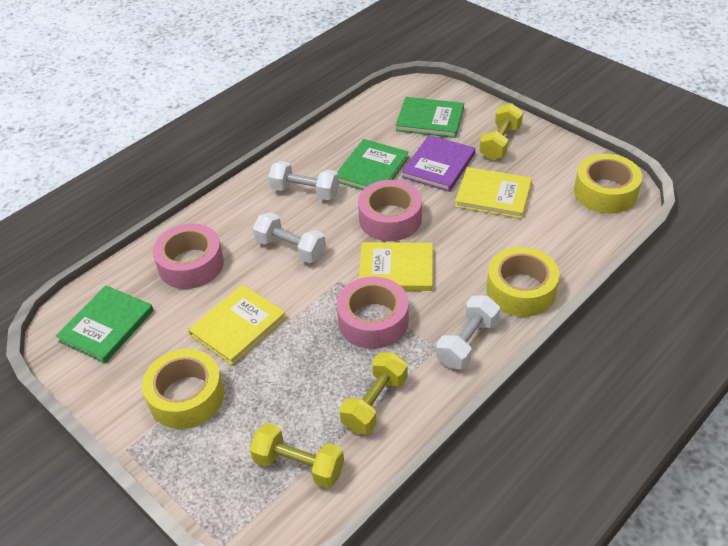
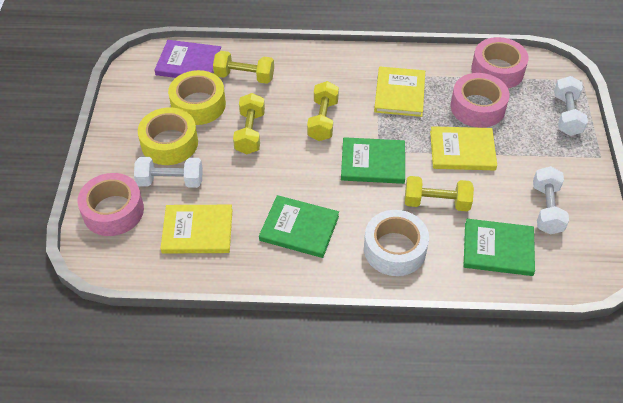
white tape: 0 -> 1
yellow dumbbell: 3 -> 4
yellow tape: 3 -> 2

